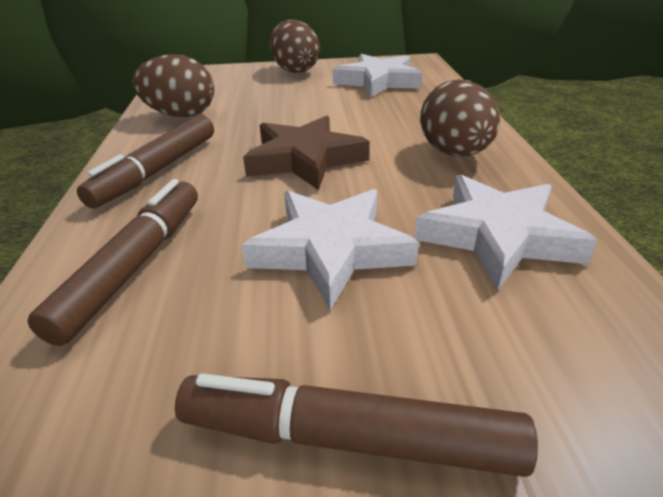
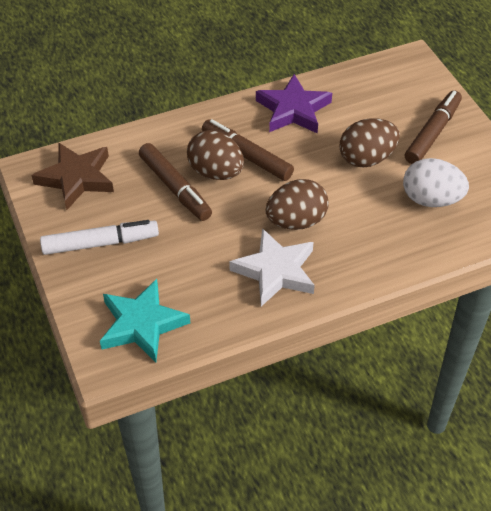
purple star: 0 -> 1
turquoise star: 0 -> 1
white egg: 0 -> 1
white marker: 0 -> 1
white star: 3 -> 1

